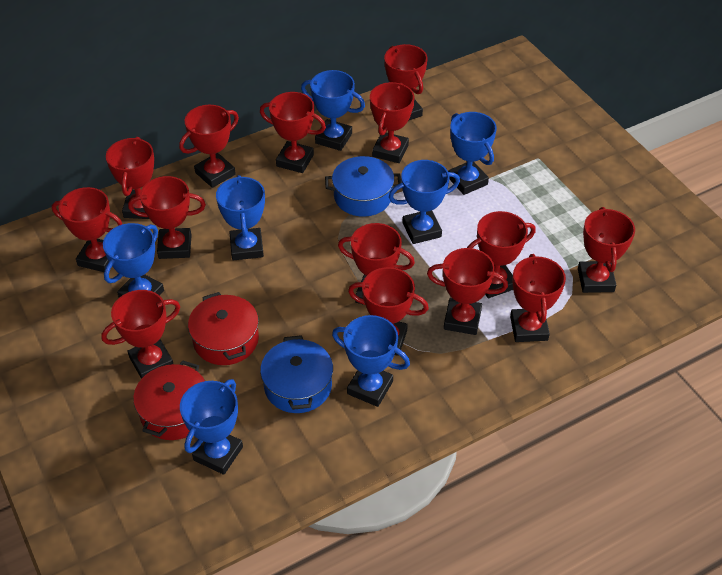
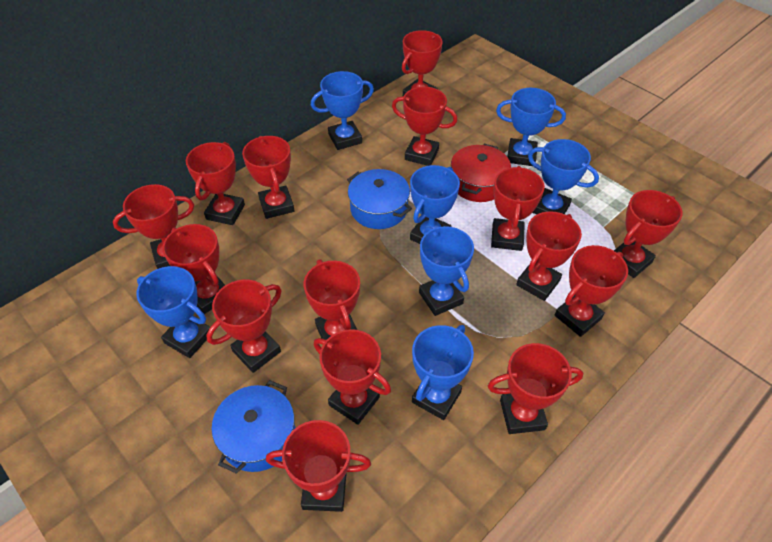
red pot: 2 -> 1
red trophy: 14 -> 15

